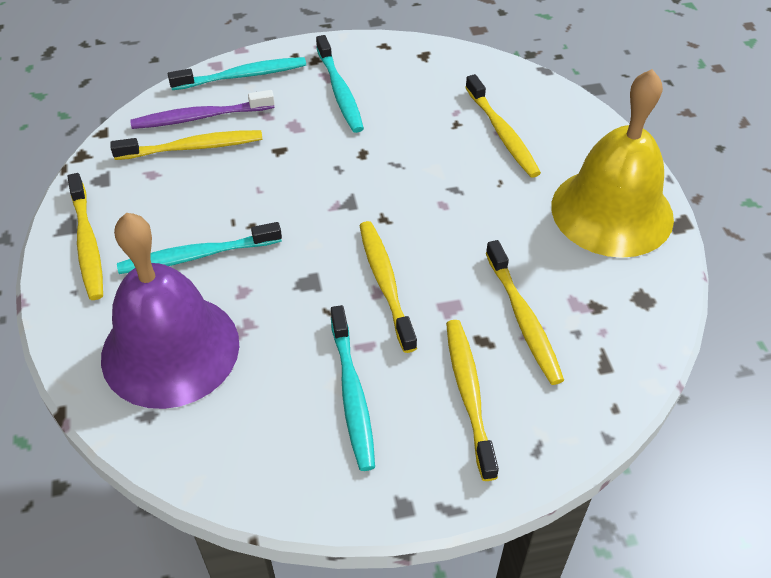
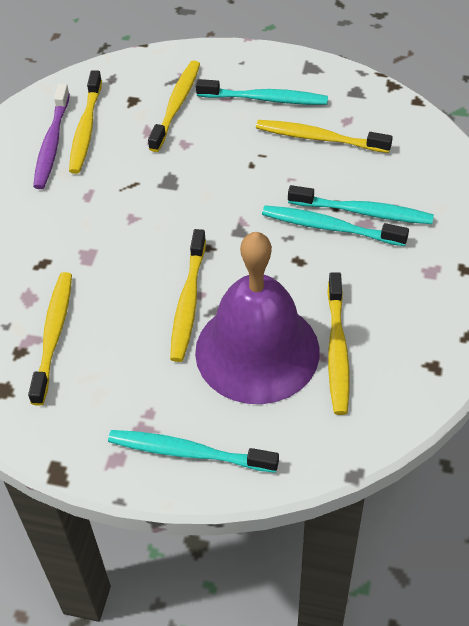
yellow bell: 1 -> 0

